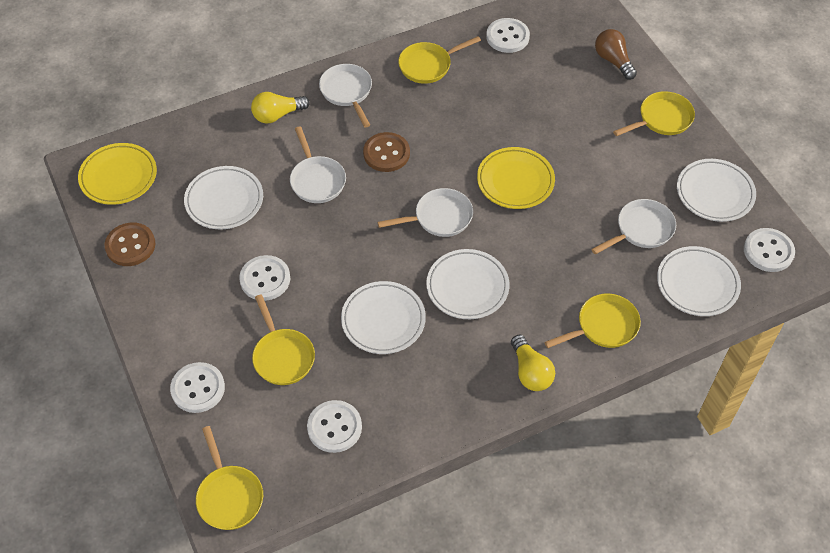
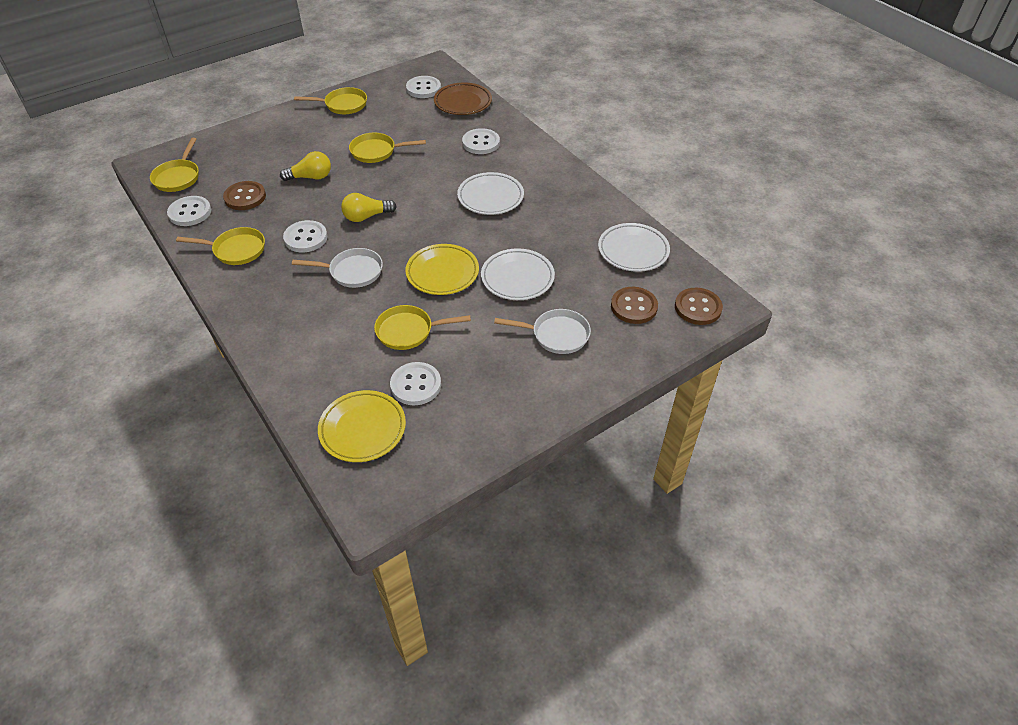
brown button: 2 -> 3
brown light bulb: 1 -> 0
brown plate: 0 -> 1
white pan: 4 -> 2
white plate: 5 -> 3

